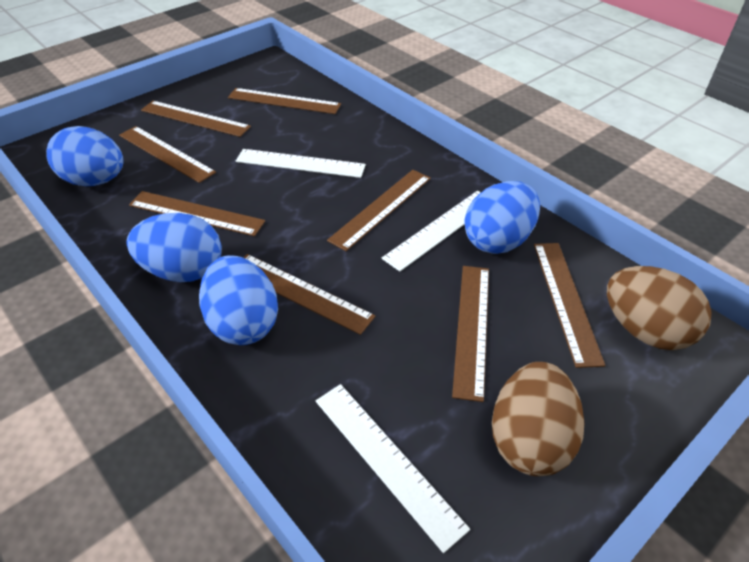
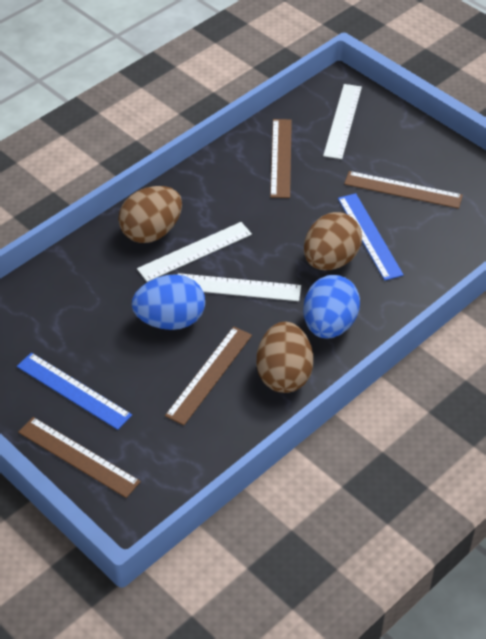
blue egg: 4 -> 2
blue ruler: 0 -> 2
brown egg: 2 -> 3
brown ruler: 8 -> 4

